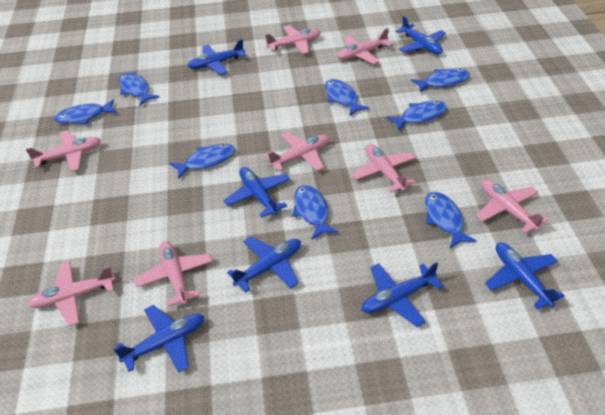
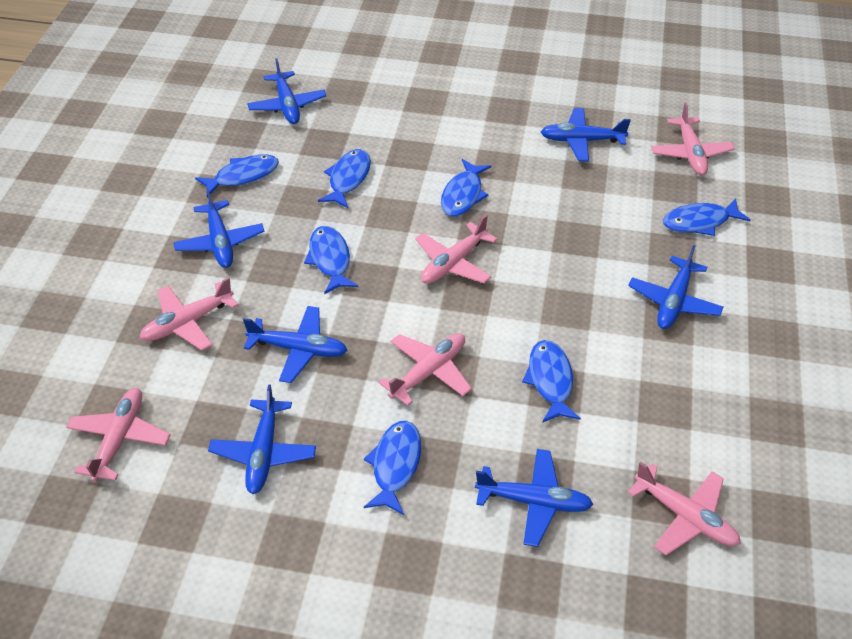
blue fish: 8 -> 7
pink plane: 8 -> 6

